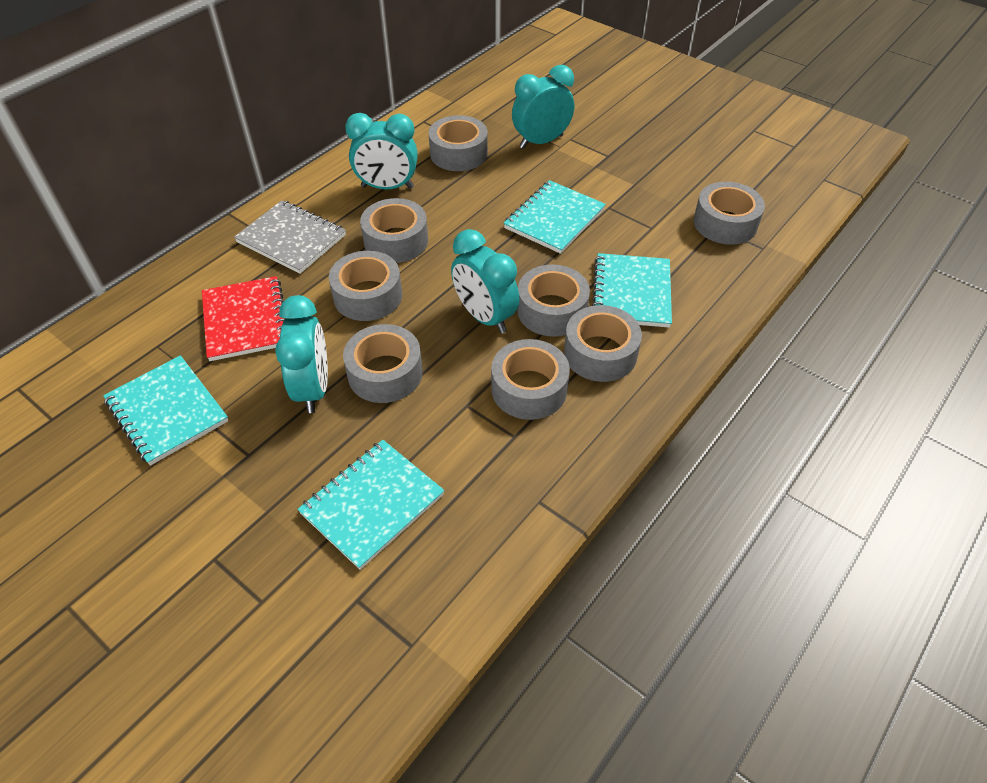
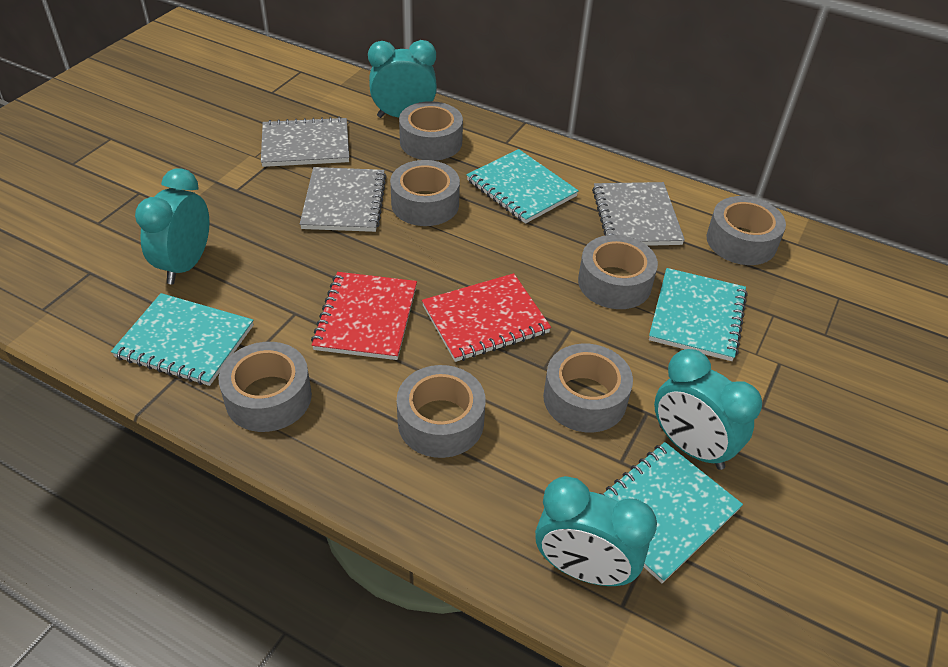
grey notebook: 1 -> 3
grey tape: 8 -> 7
red notebook: 1 -> 2

